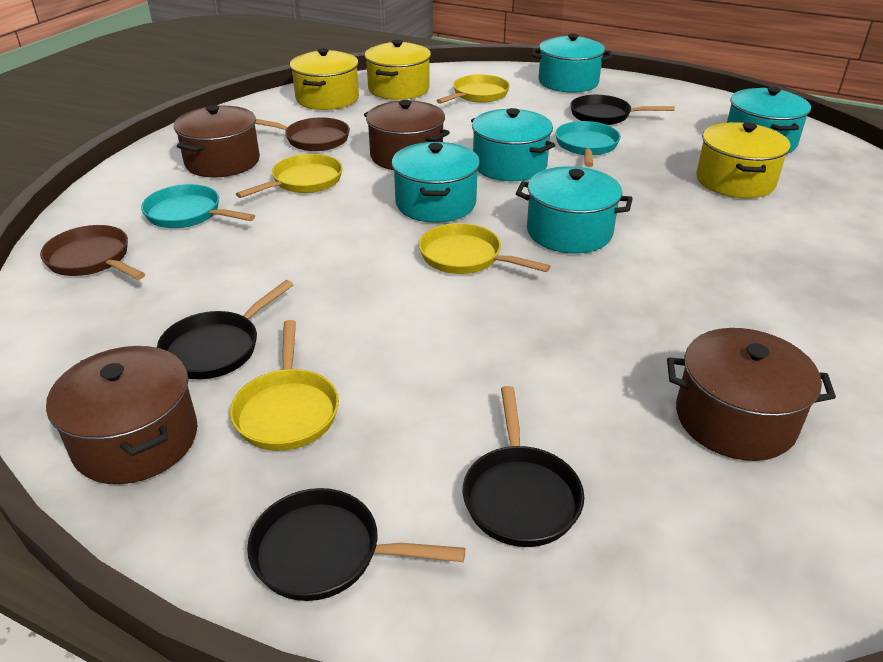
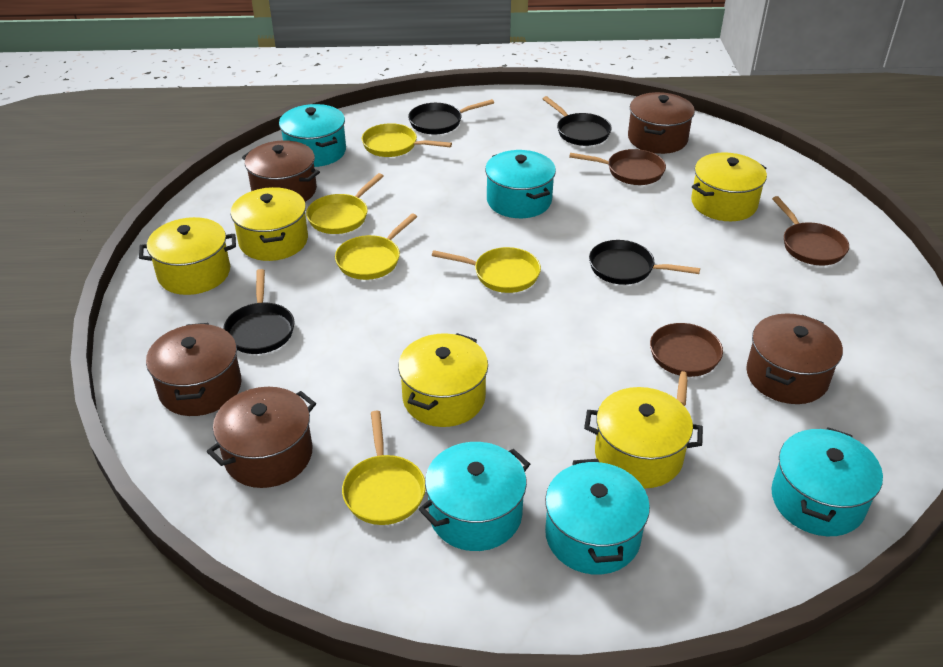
brown pan: 2 -> 3
brown pot: 4 -> 5
turquoise pan: 2 -> 0
yellow pan: 4 -> 5
yellow pot: 3 -> 5

